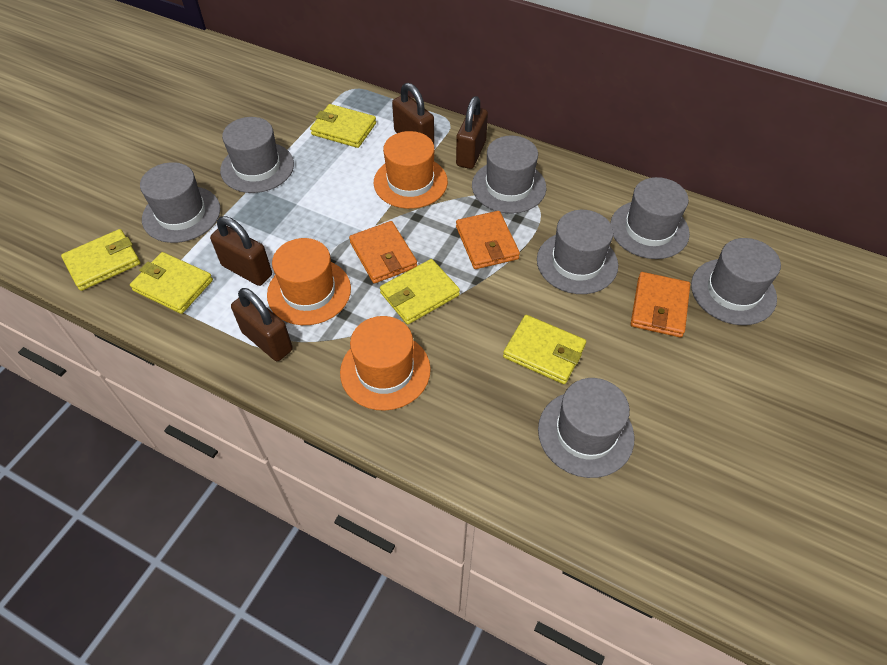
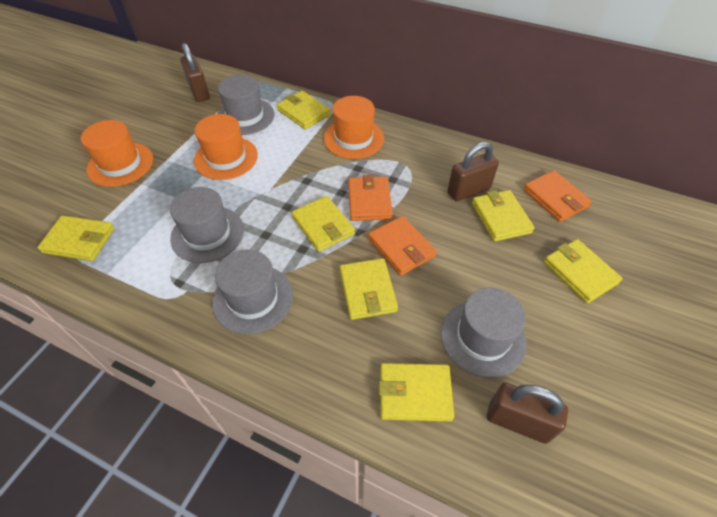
brown padlock: 4 -> 3
grey hat: 7 -> 4
yellow wallet: 5 -> 7

